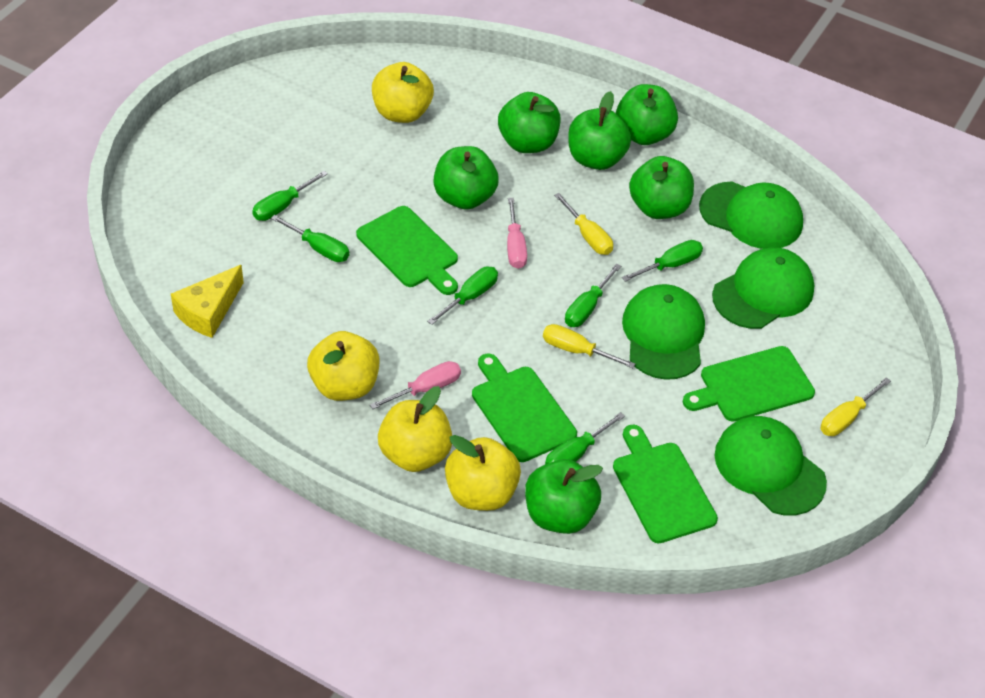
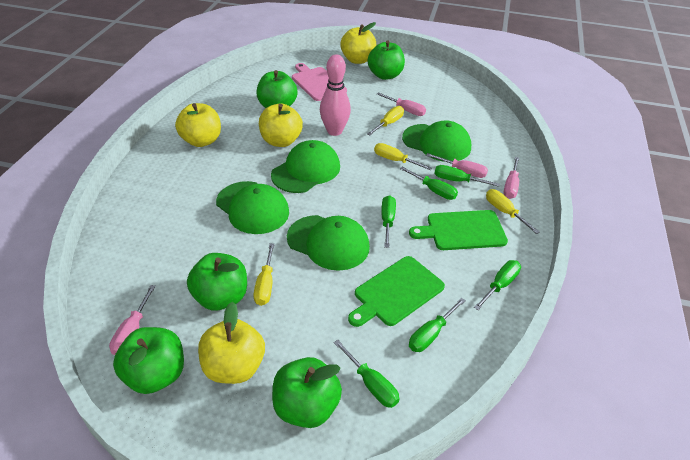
green apple: 6 -> 5
green cutting board: 4 -> 2
pink bowling pin: 0 -> 1
pink cutting board: 0 -> 1
pink screwdriver: 2 -> 4
yellow cheese: 1 -> 0
yellow screwdriver: 3 -> 4

